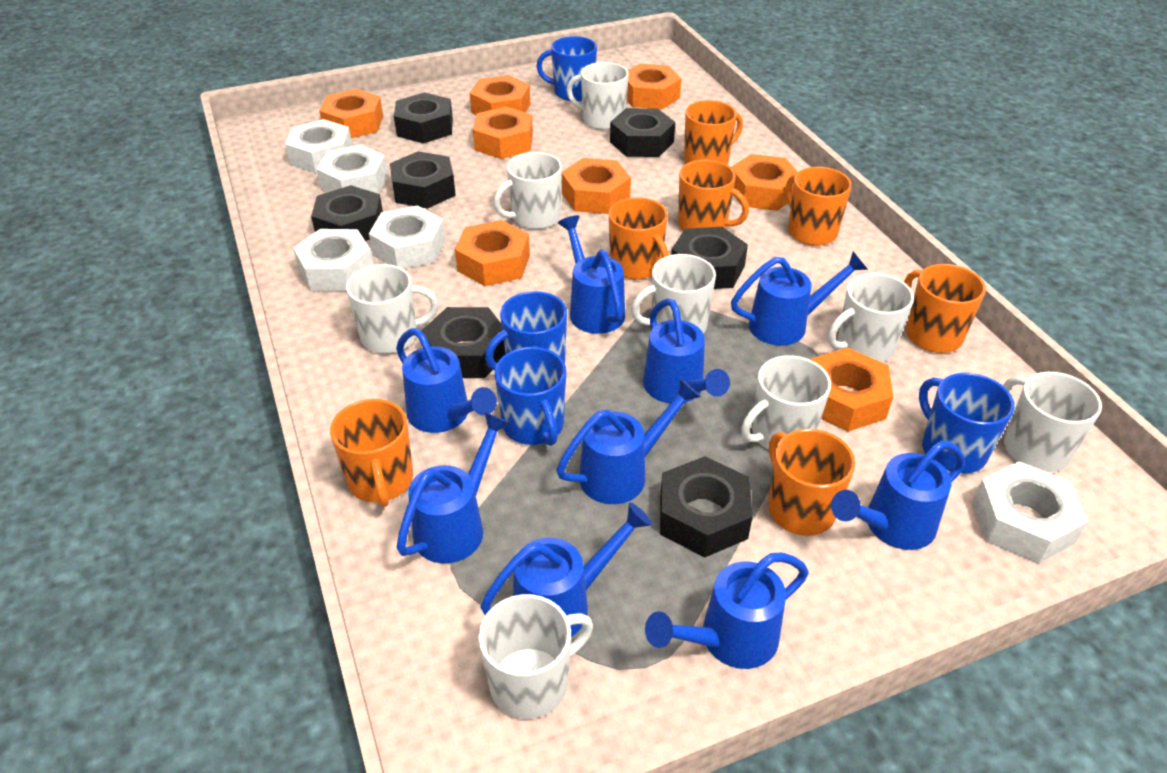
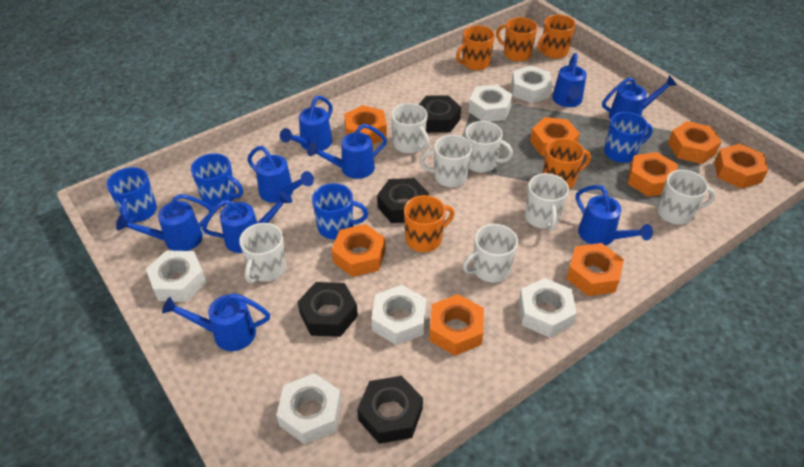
black nut: 7 -> 4
orange mug: 7 -> 5
white mug: 8 -> 7
white nut: 5 -> 6

